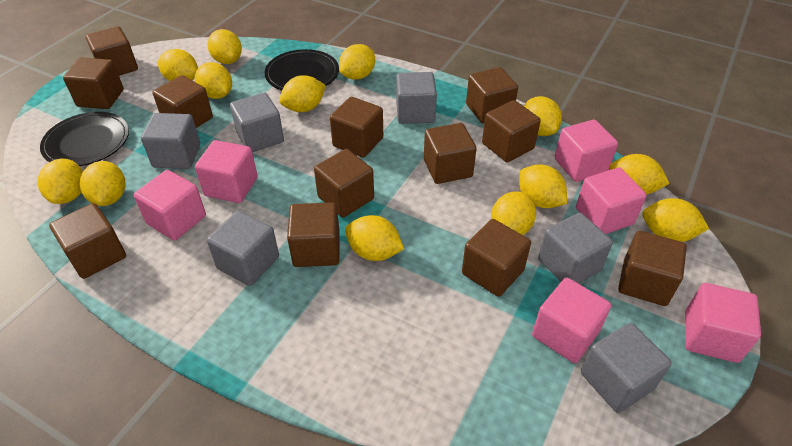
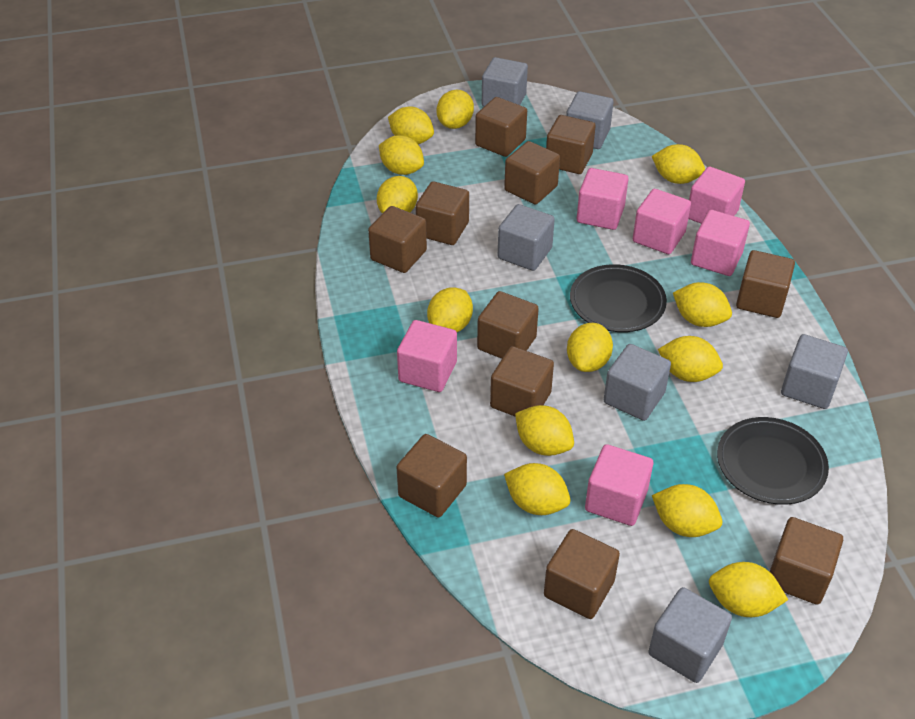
brown cube: 12 -> 11

